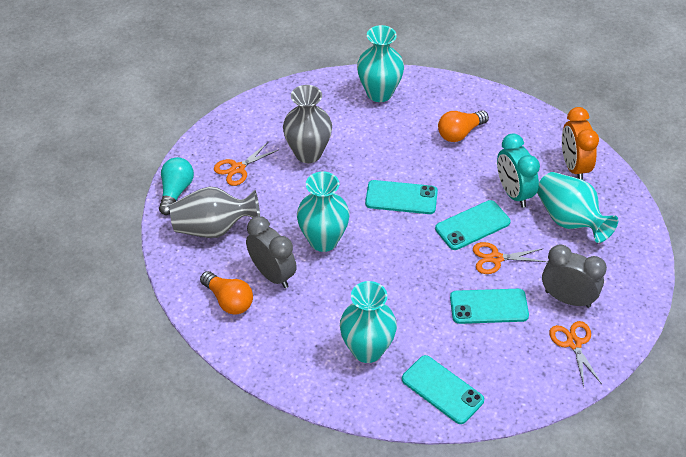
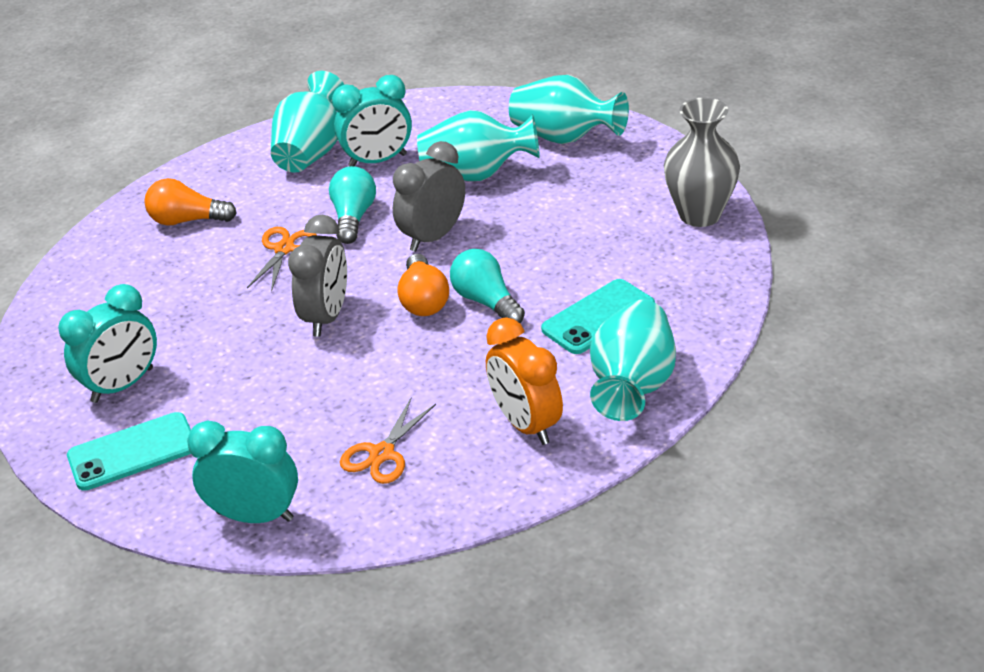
grey vase: 2 -> 1
orange scissors: 3 -> 2
turquoise clock: 1 -> 3
turquoise light bulb: 1 -> 2
turquoise phone: 4 -> 2

